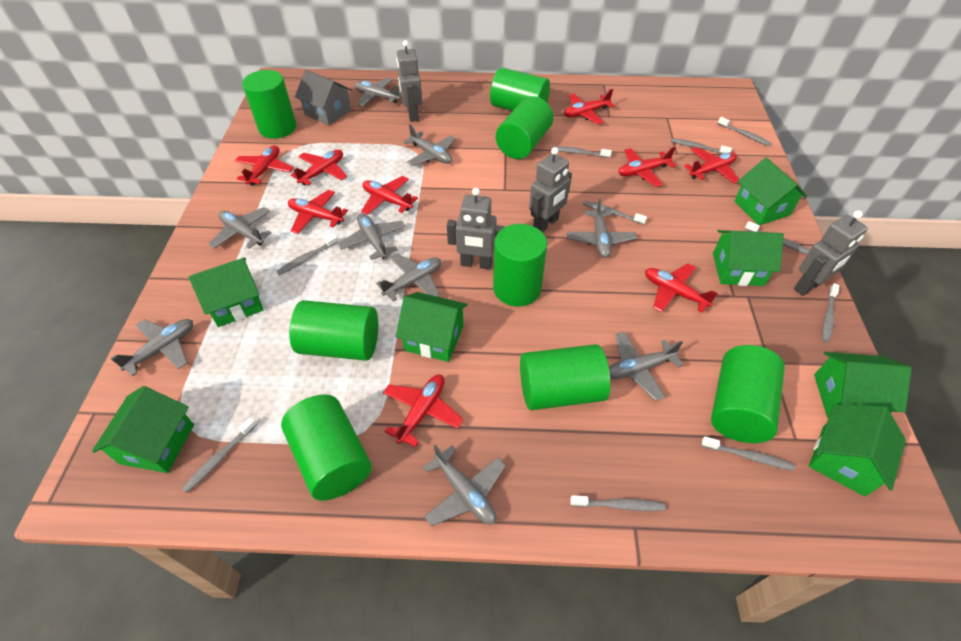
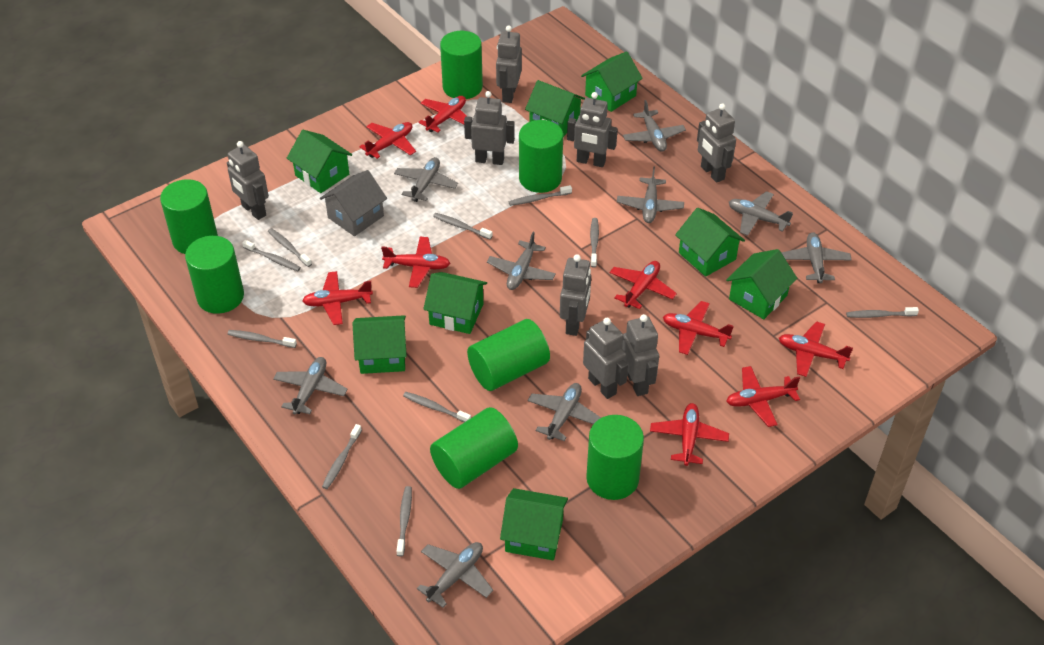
green cylinder: 8 -> 7
green house: 7 -> 8
grey robot: 4 -> 8

